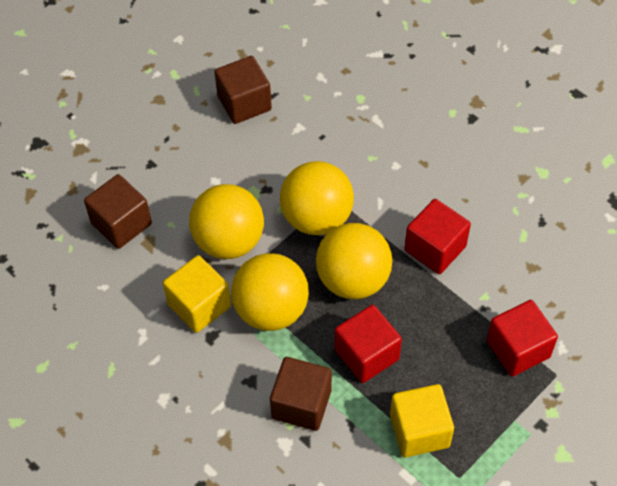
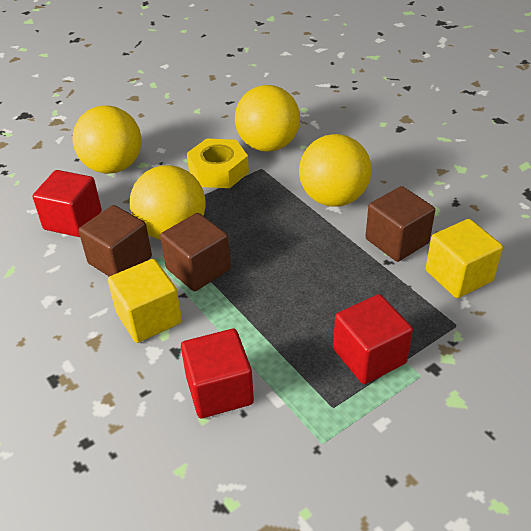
yellow nut: 0 -> 1

